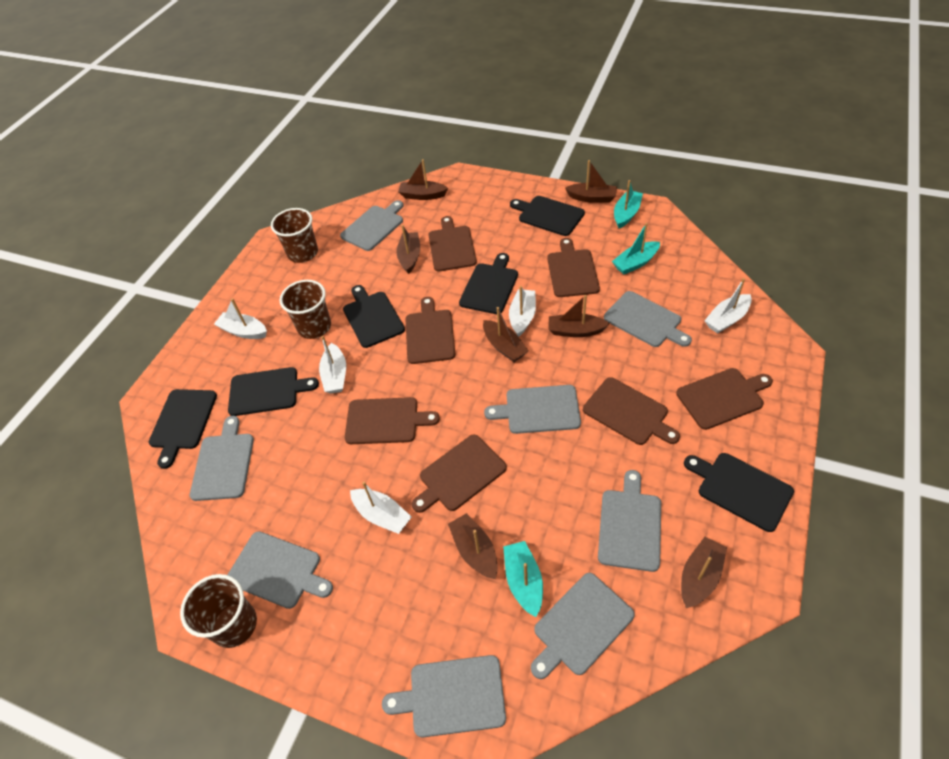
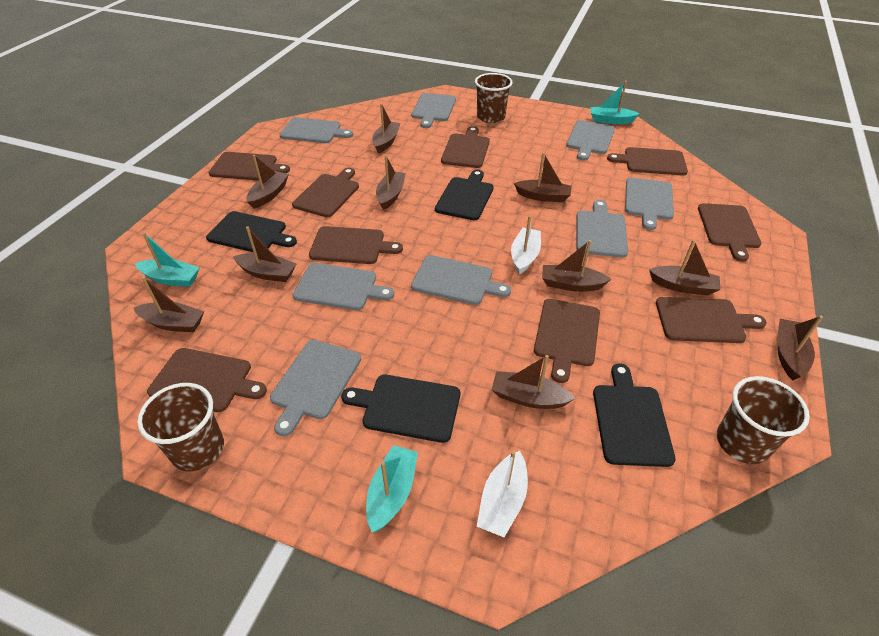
black cutting board: 6 -> 4
brown boat: 7 -> 10
brown cutting board: 7 -> 9
white boat: 5 -> 2

